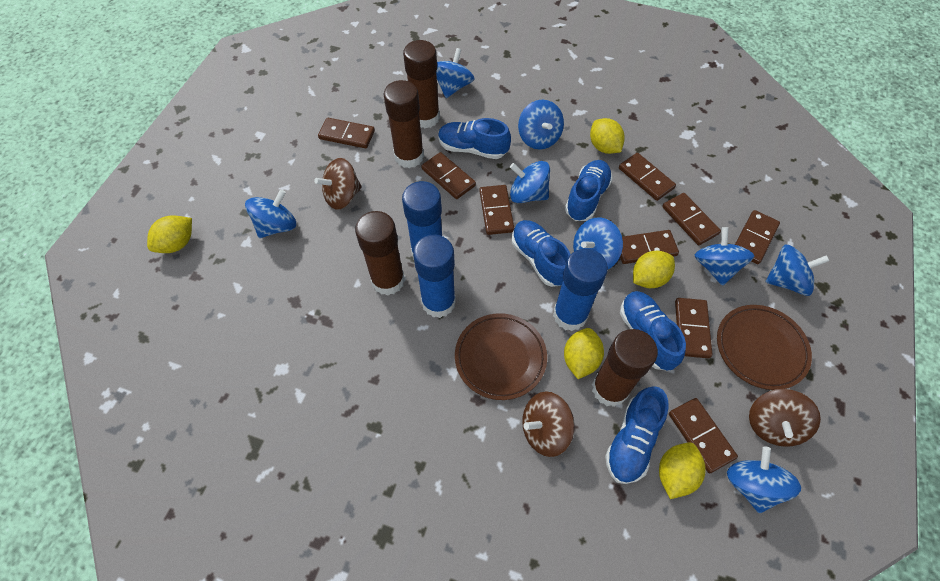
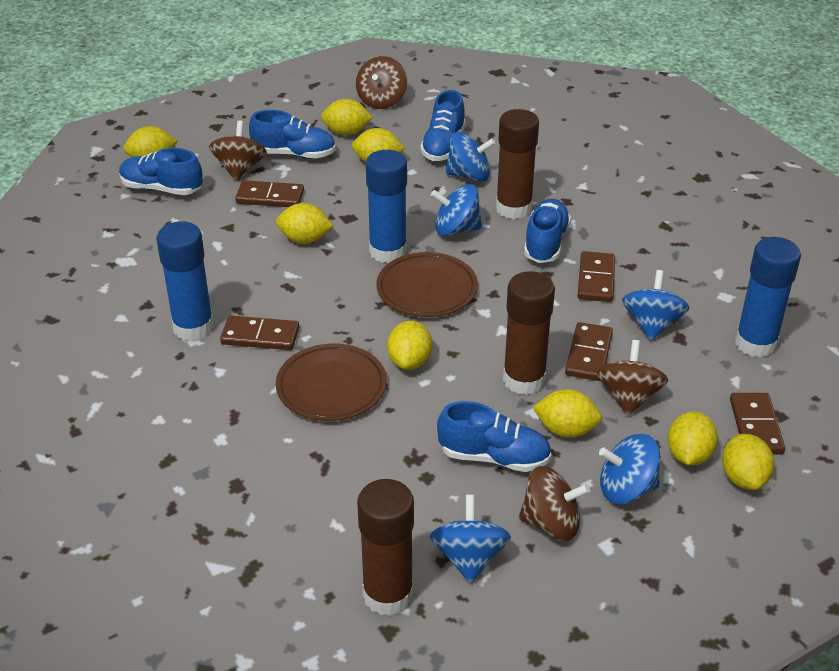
blue spinning top: 8 -> 5
brown domino: 9 -> 5
brown glue stick: 4 -> 3
brown spinning top: 3 -> 4
yellow lemon: 5 -> 8

